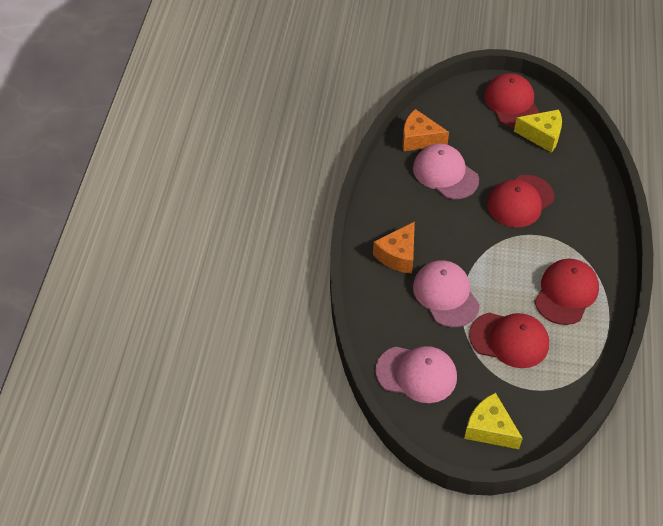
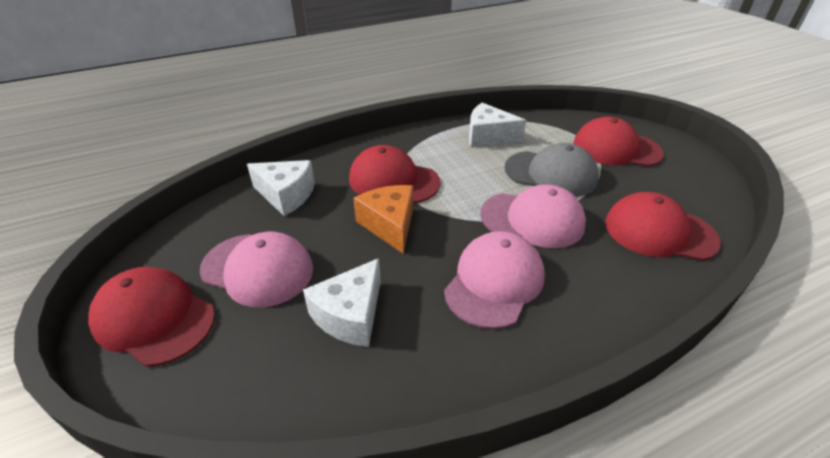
grey cap: 0 -> 1
orange cheese: 2 -> 1
white cheese: 0 -> 3
yellow cheese: 2 -> 0

